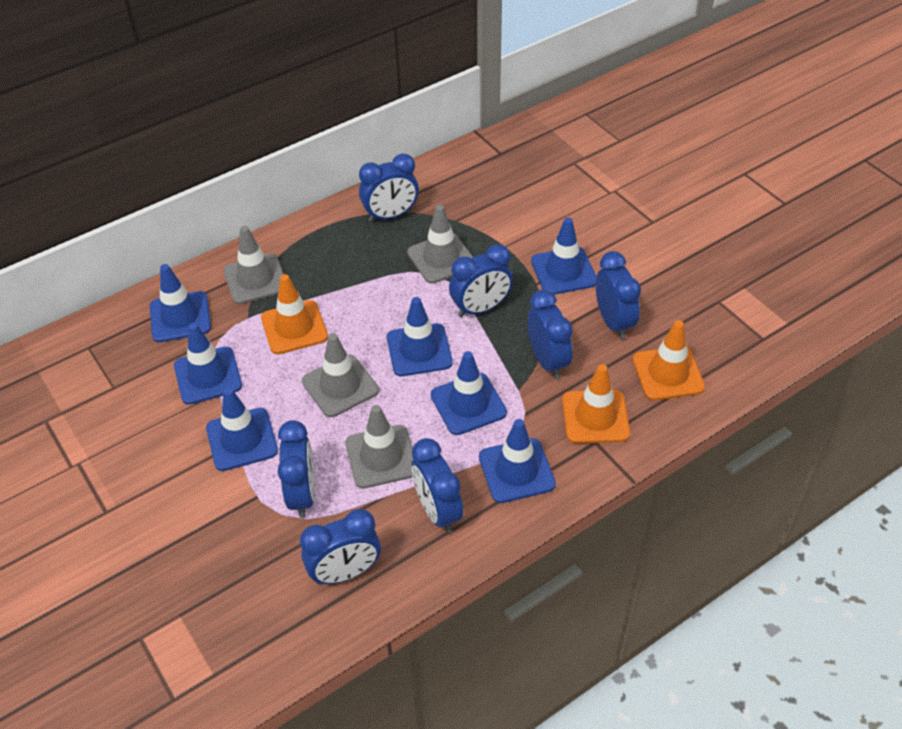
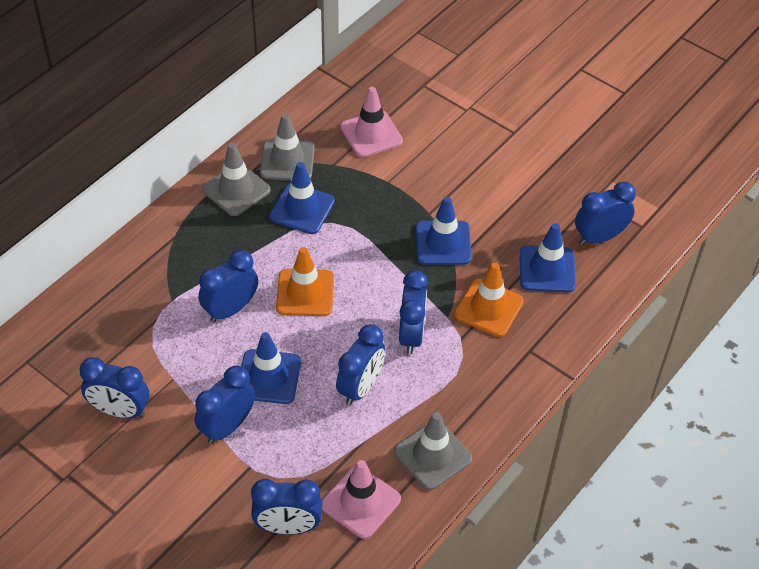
blue traffic cone: 7 -> 4
grey traffic cone: 4 -> 3
orange traffic cone: 3 -> 2
pink traffic cone: 0 -> 2

